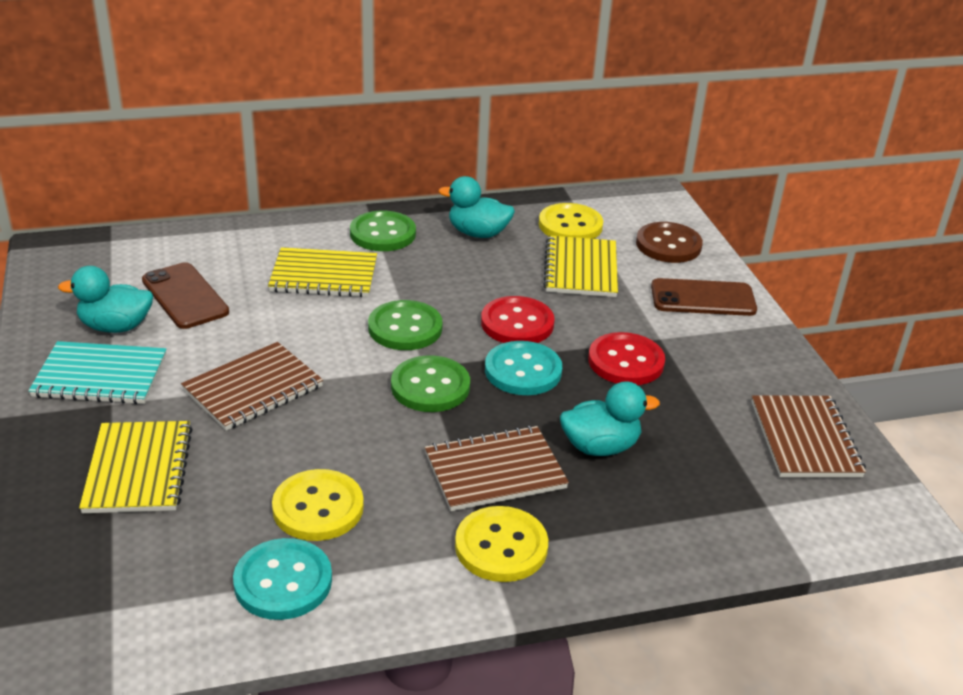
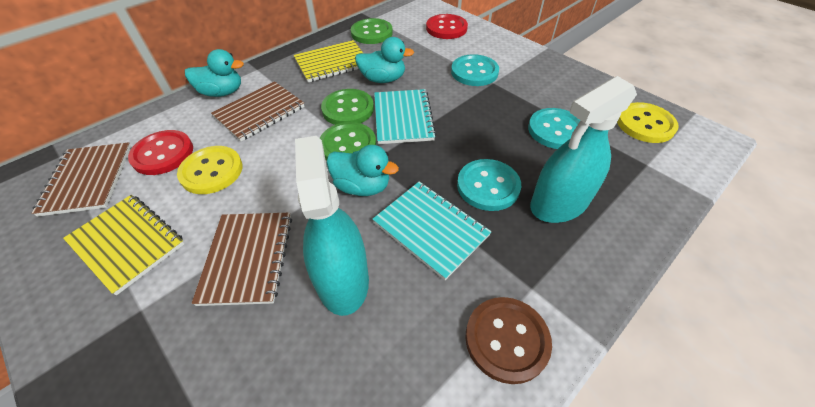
brown phone: 2 -> 0
turquoise button: 2 -> 3
turquoise notebook: 1 -> 2
turquoise spray bottle: 0 -> 2
yellow button: 3 -> 2
yellow notebook: 3 -> 2

